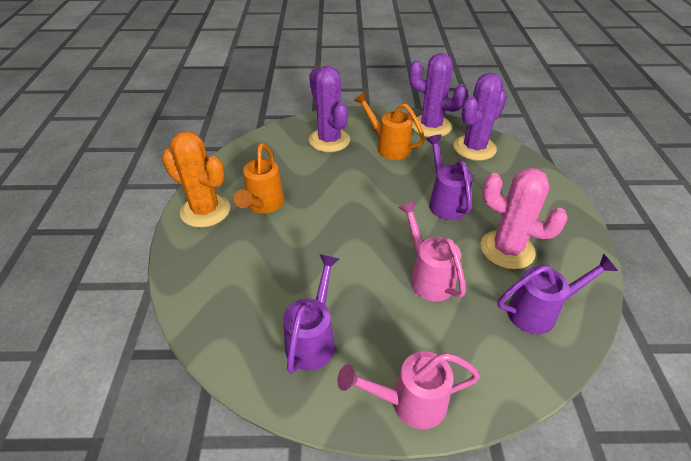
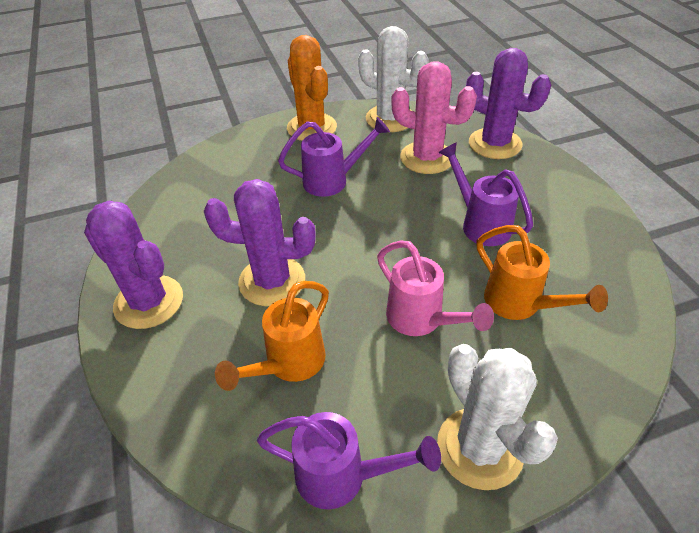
pink watering can: 2 -> 1
white cactus: 0 -> 2

